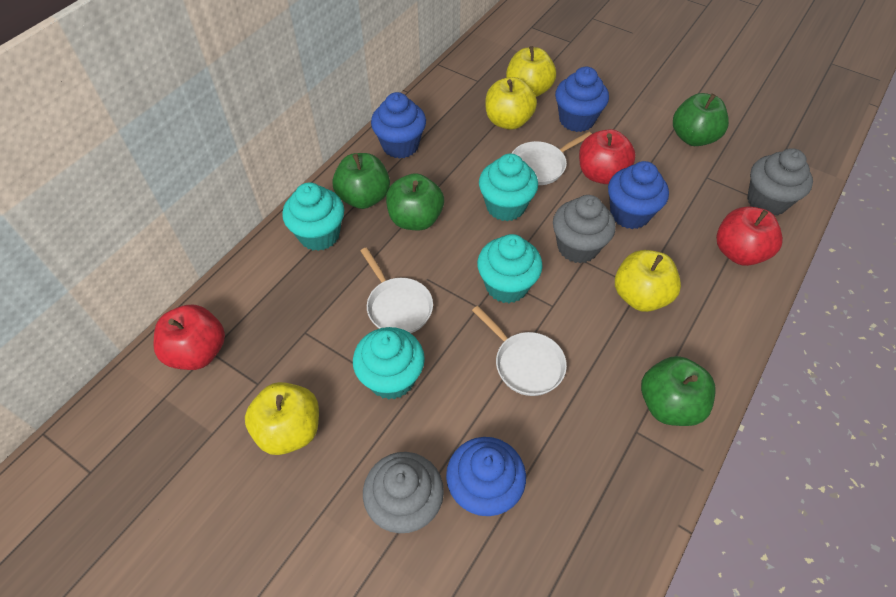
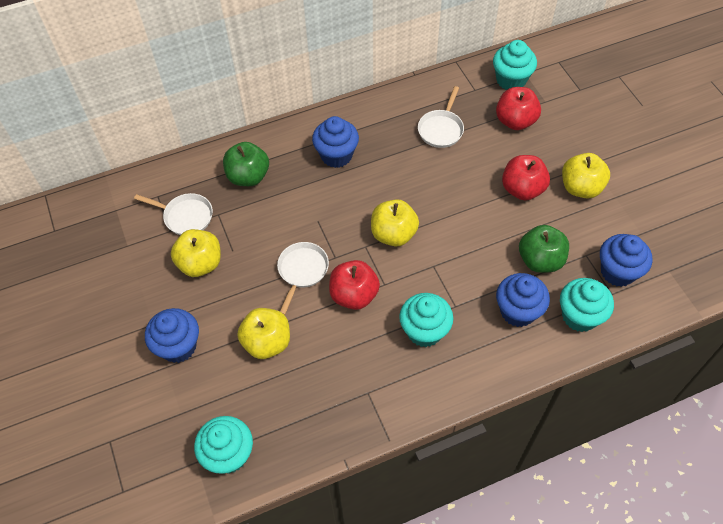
green apple: 4 -> 2
grey cupcake: 3 -> 0

